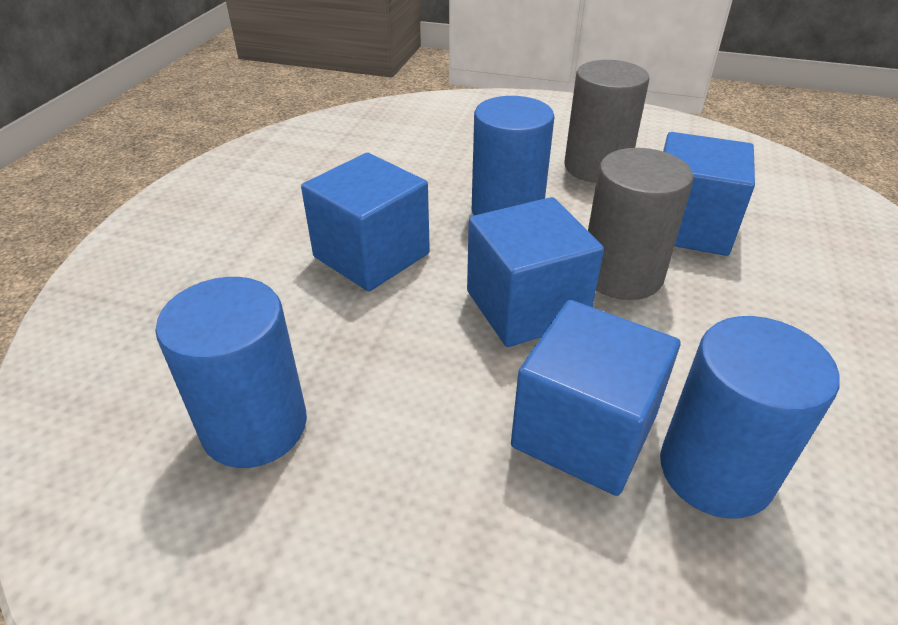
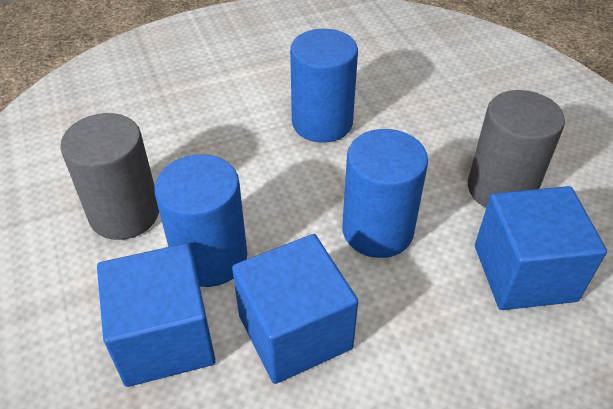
blue cube: 4 -> 3

